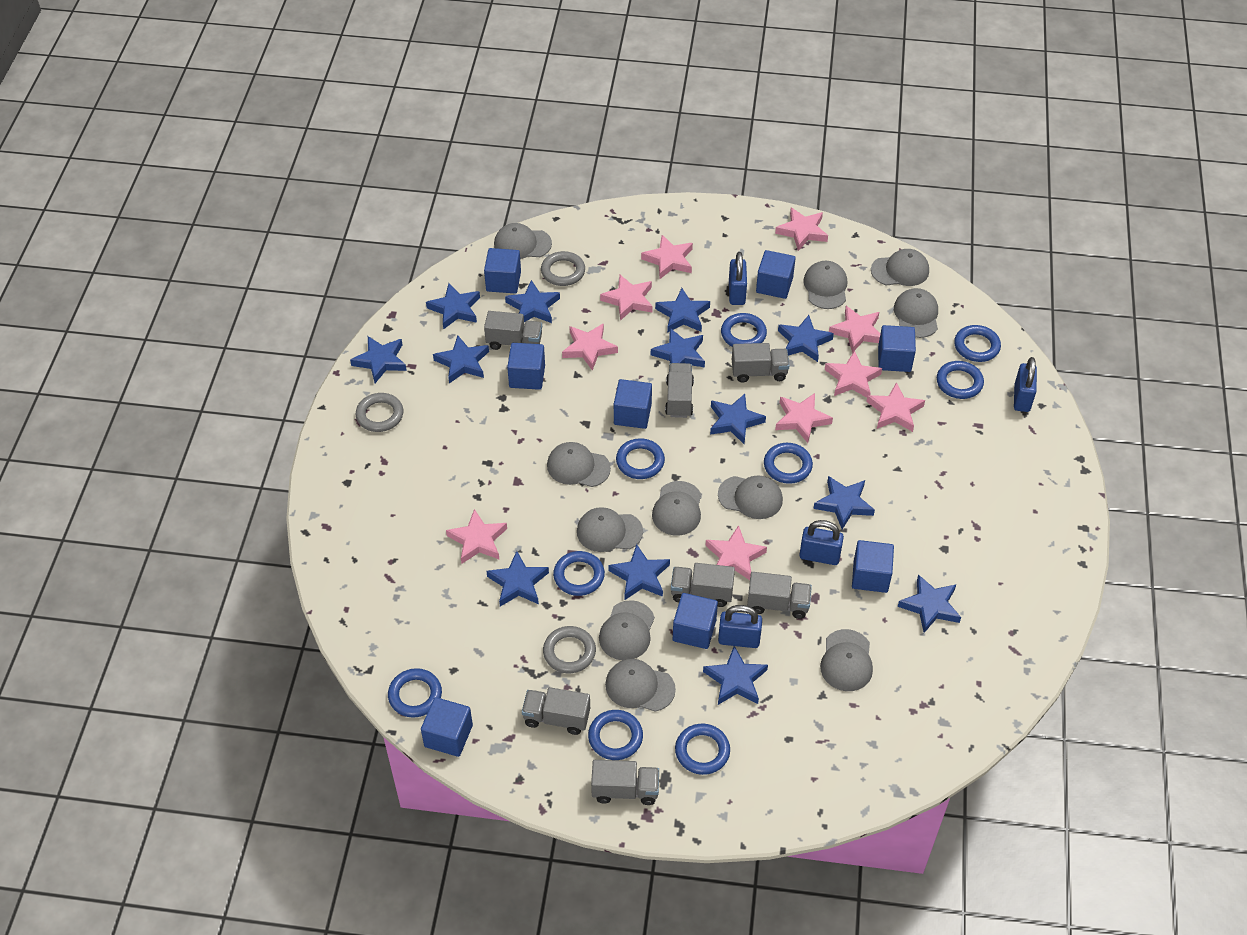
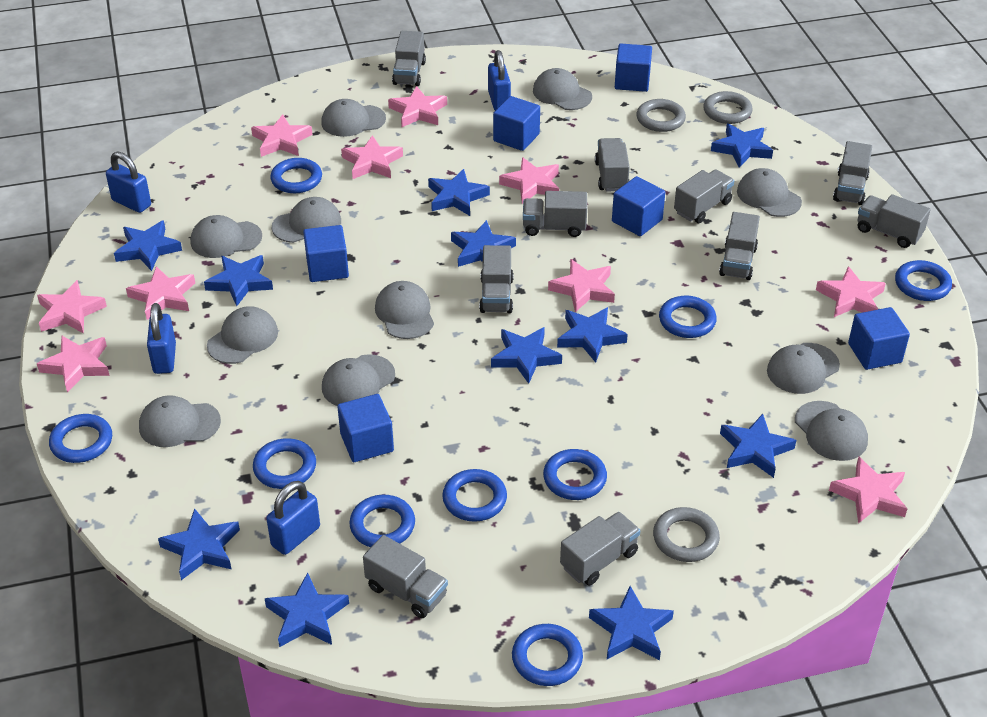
blue cube: 8 -> 6
blue star: 13 -> 11
grey truck: 7 -> 10

